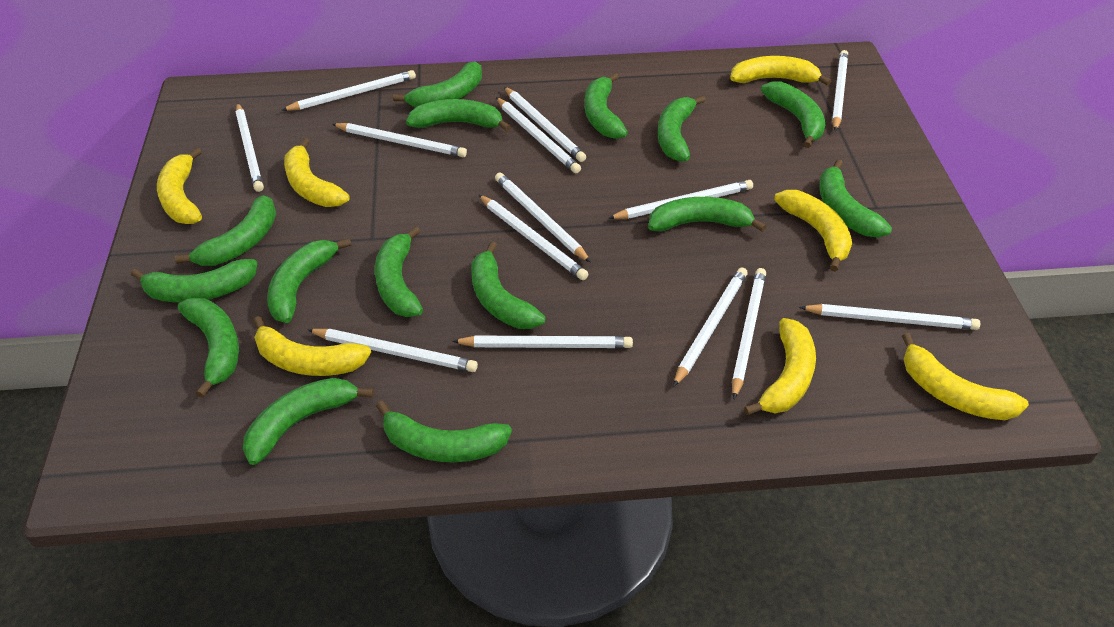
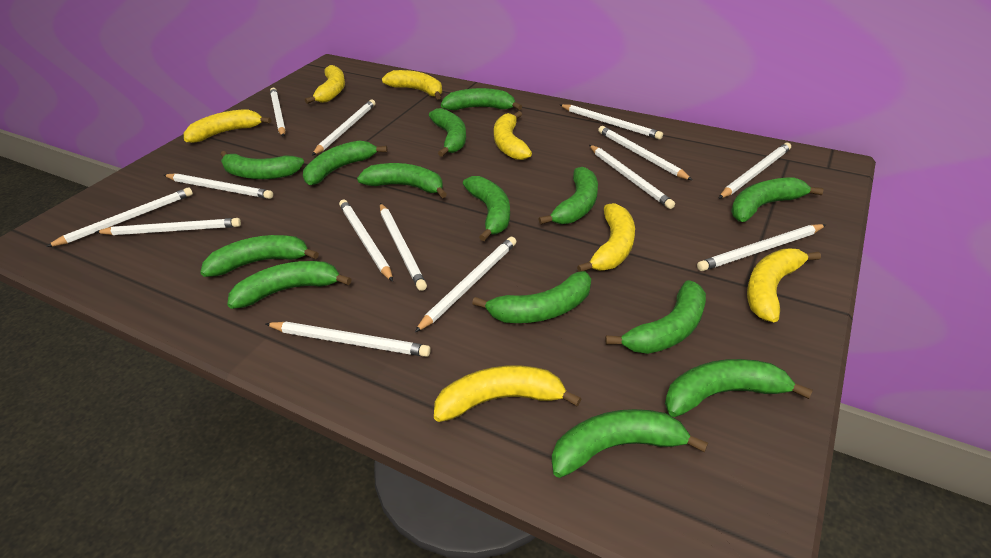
green banana: 15 -> 14

